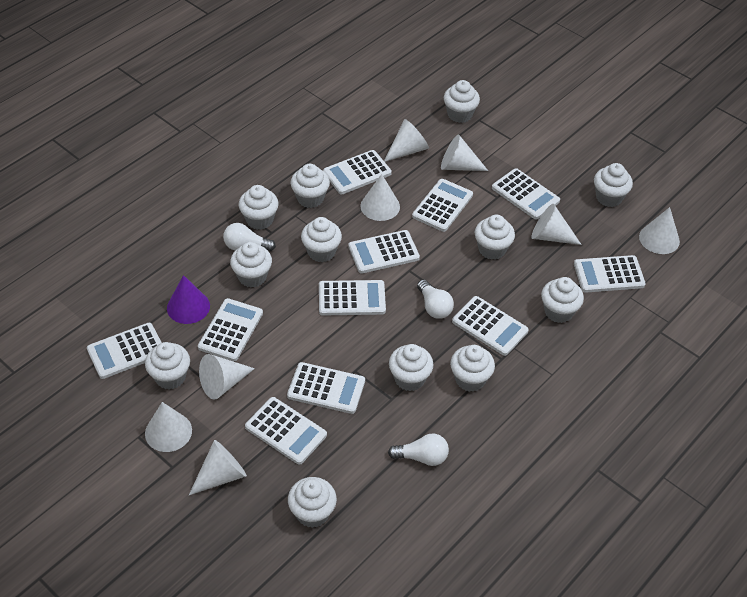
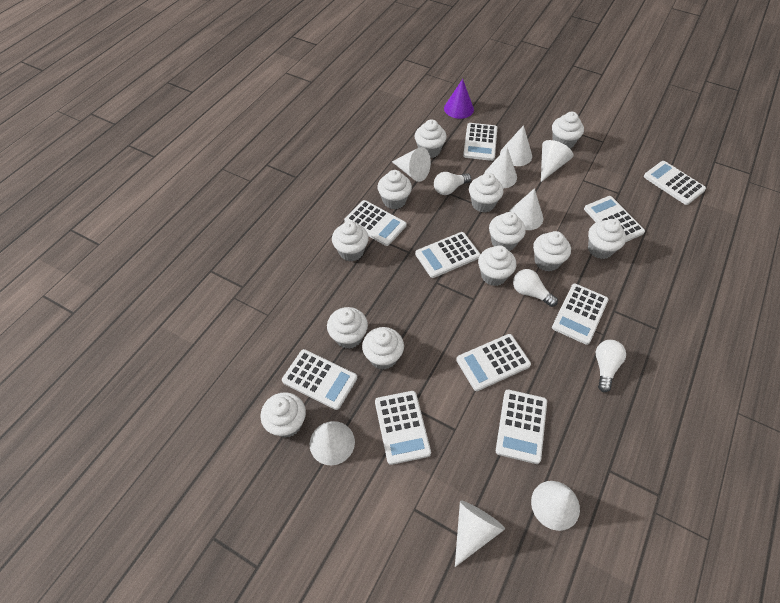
white calculator: 11 -> 10

